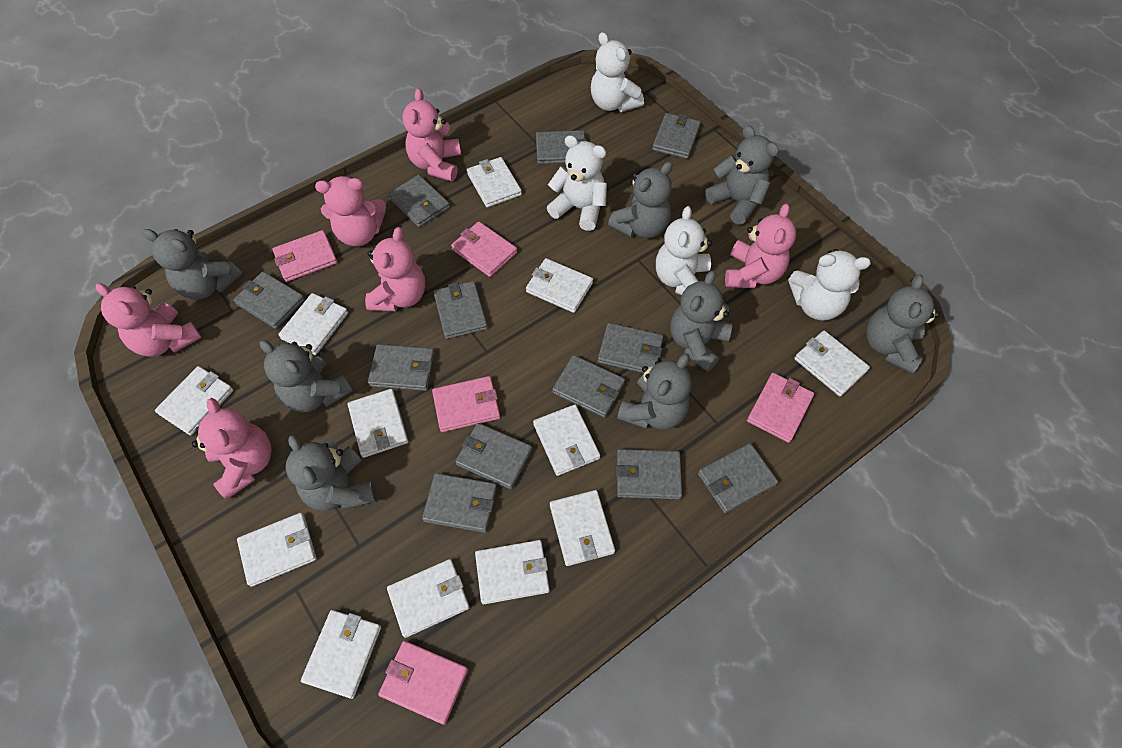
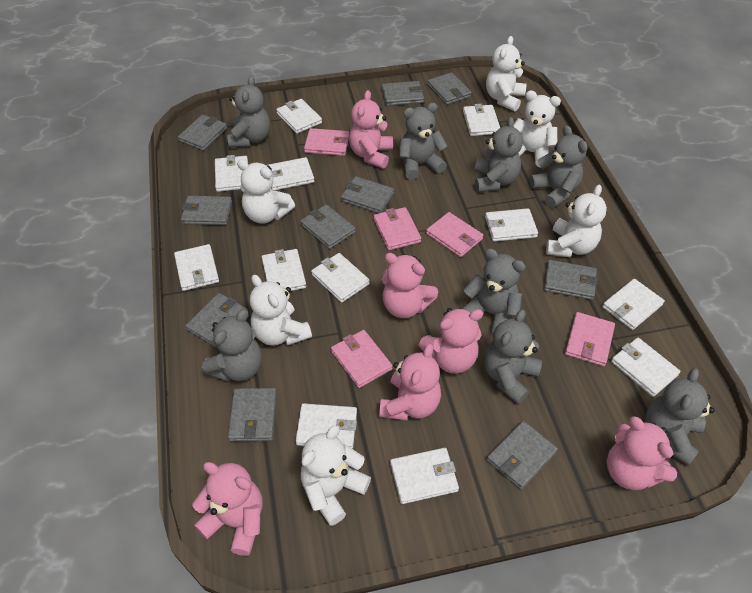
grey wallet: 12 -> 10
white teddy bear: 4 -> 6

